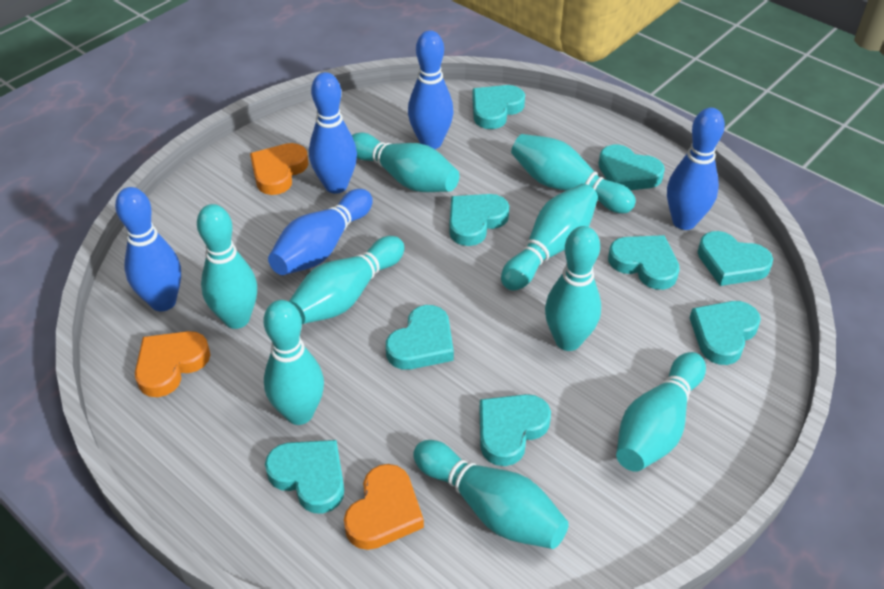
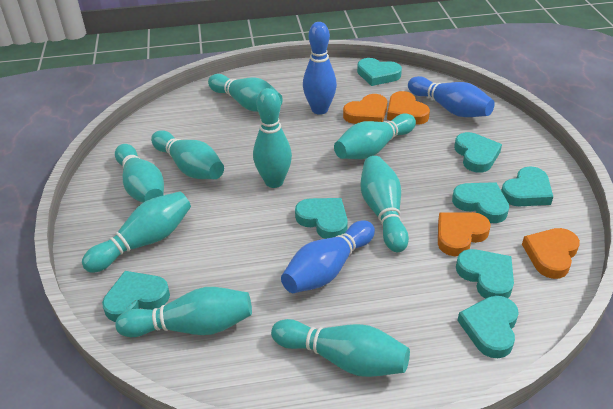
blue bowling pin: 5 -> 3
orange heart: 3 -> 4
turquoise heart: 9 -> 8

